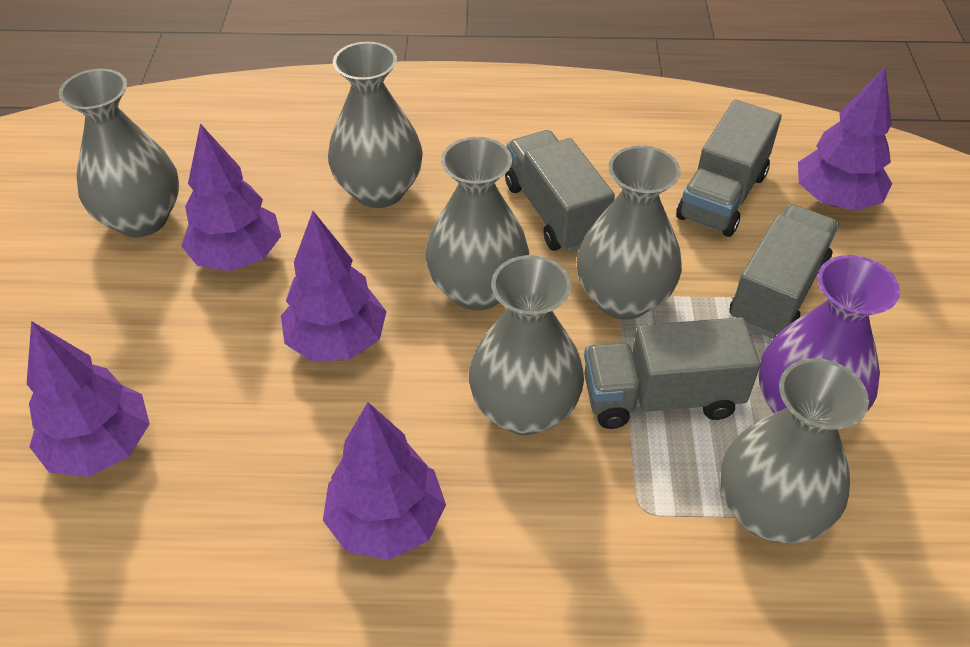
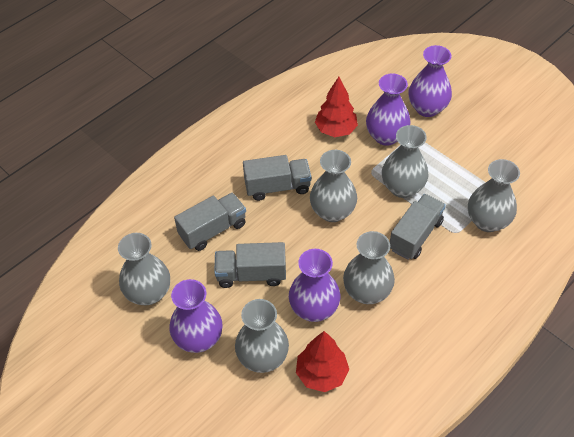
purple tree: 5 -> 0
purple vase: 1 -> 4
red tree: 0 -> 2

